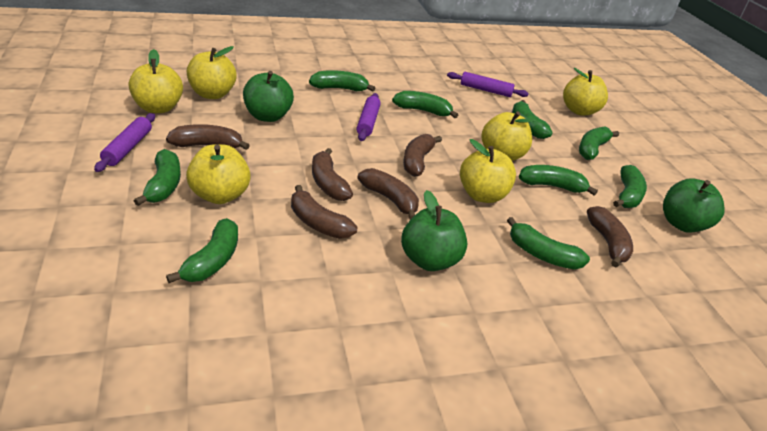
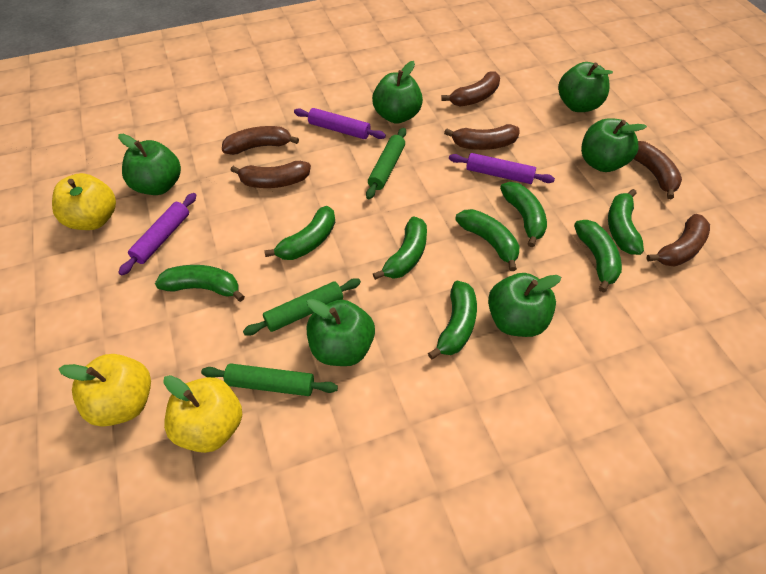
green apple: 3 -> 6
green banana: 9 -> 8
green rolling pin: 0 -> 3
yellow apple: 6 -> 3

